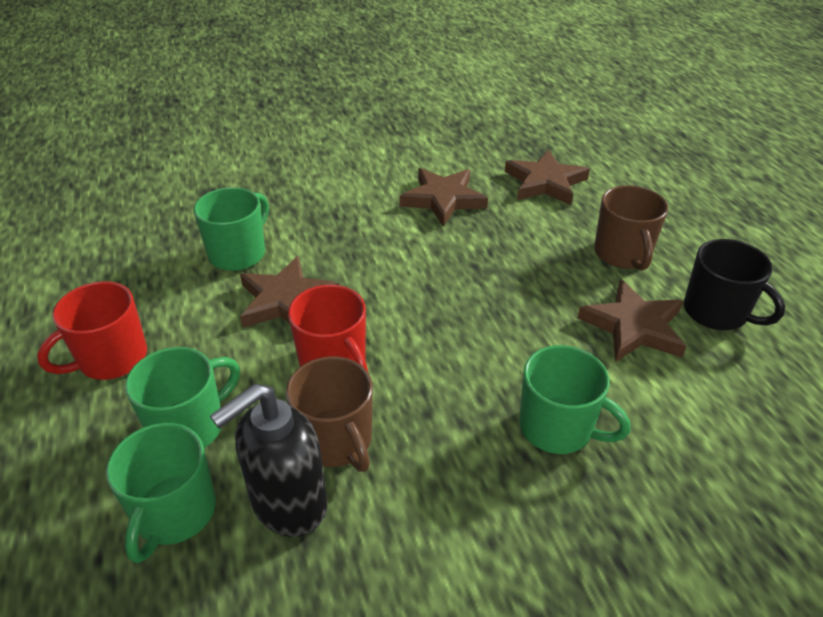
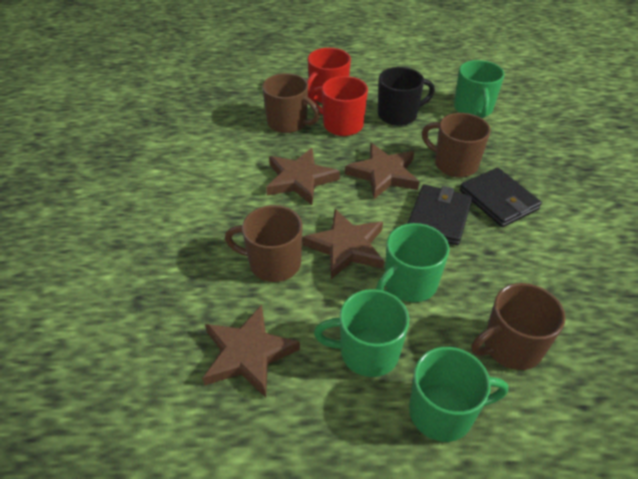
black soap dispenser: 1 -> 0
black wallet: 0 -> 2
brown mug: 2 -> 4

